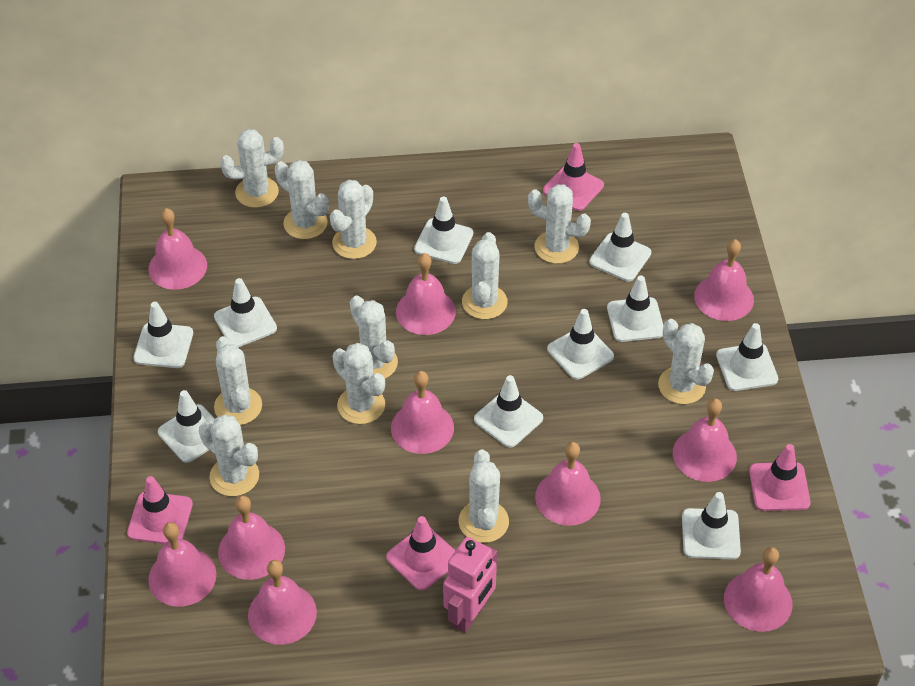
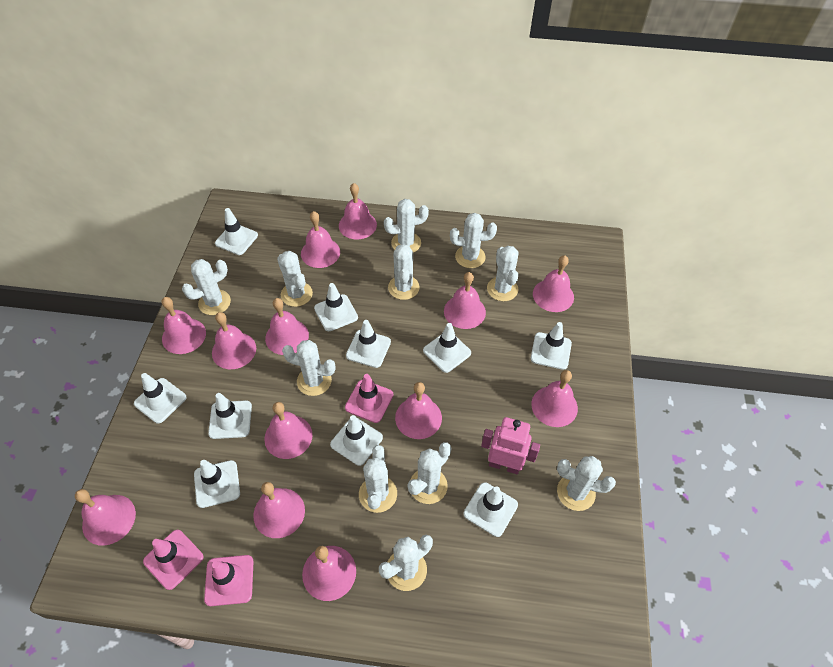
pink bell: 10 -> 13
pink traffic cone: 4 -> 3

